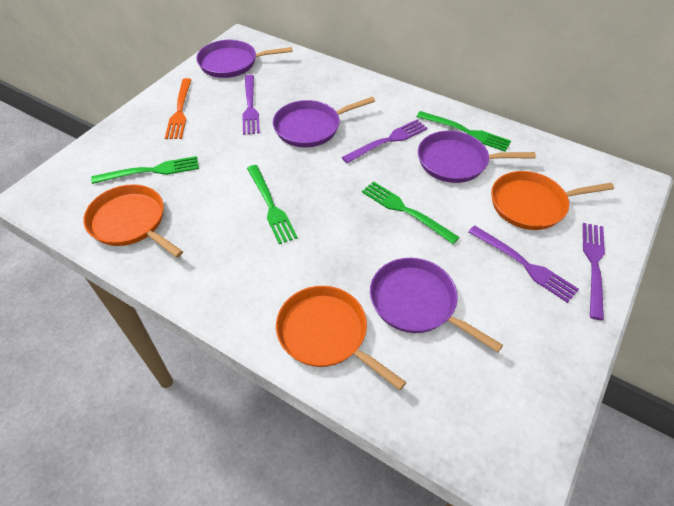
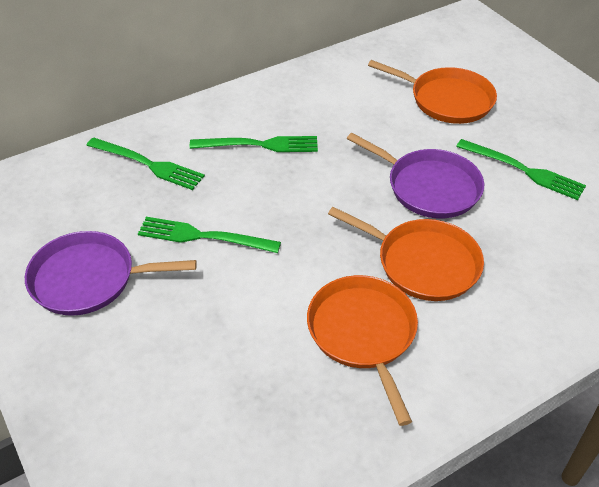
orange fork: 1 -> 0
purple fork: 4 -> 0
purple pan: 4 -> 2

